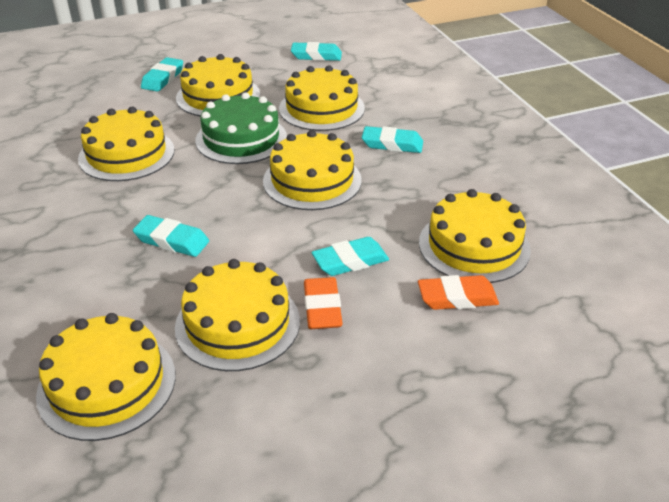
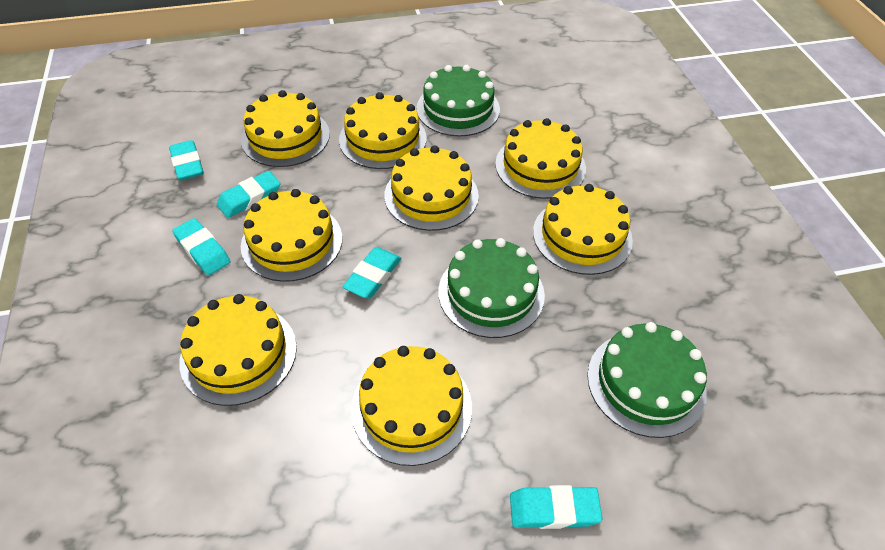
green cake: 1 -> 3
orange eraser: 2 -> 0
yellow cake: 7 -> 8

